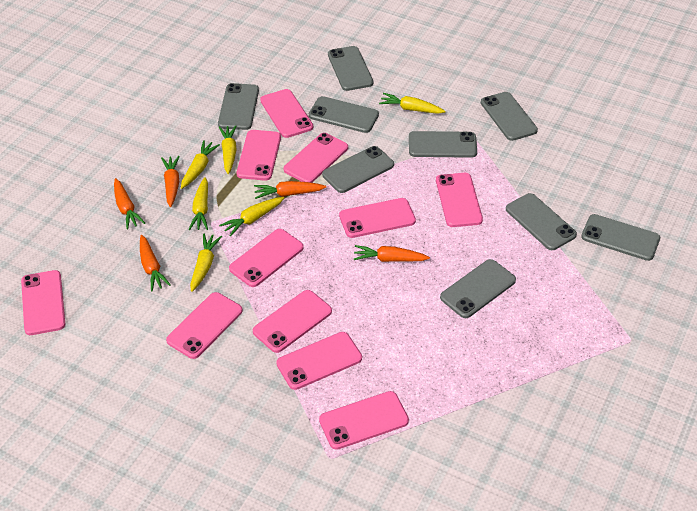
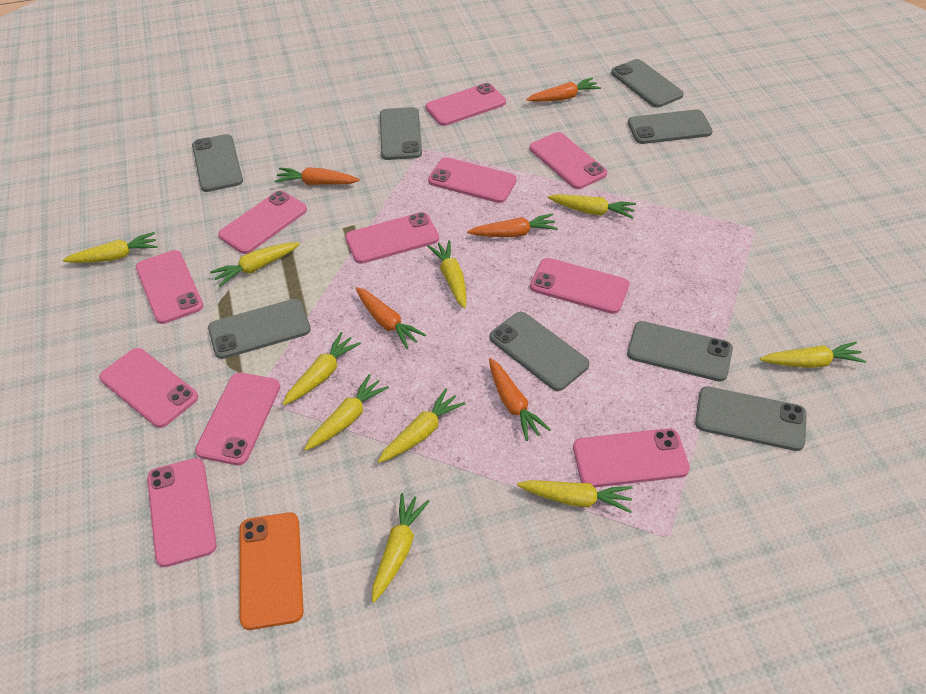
grey phone: 9 -> 8
orange phone: 0 -> 1
yellow carrot: 6 -> 10

